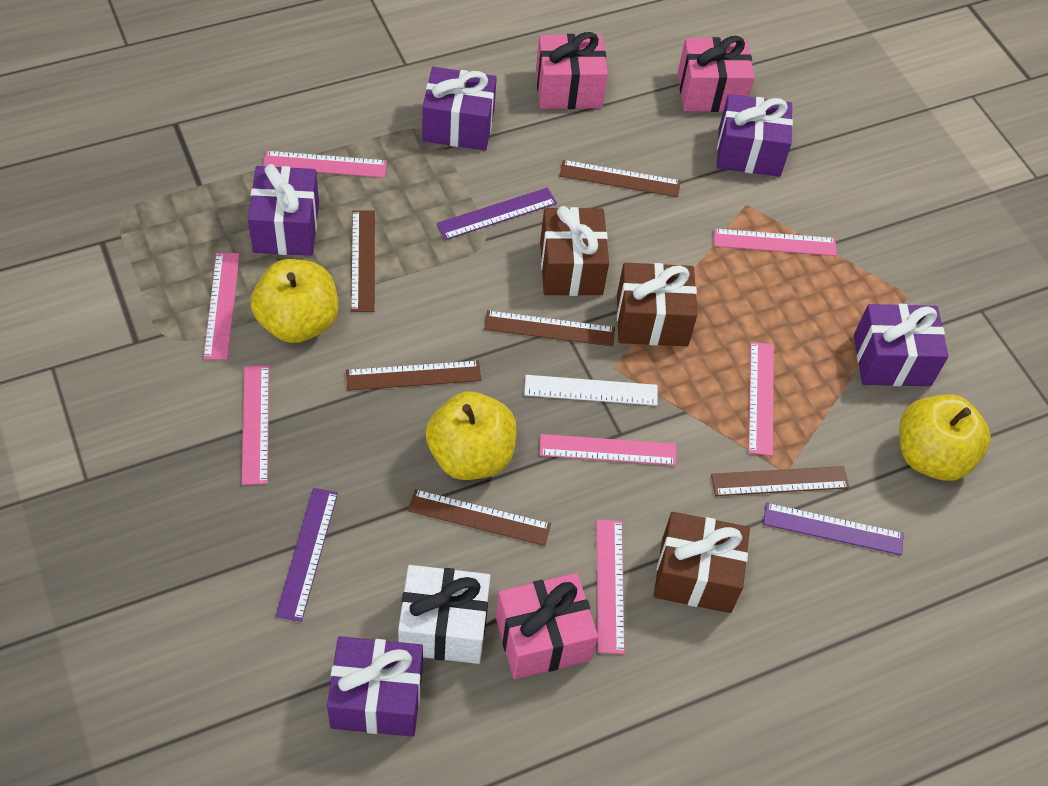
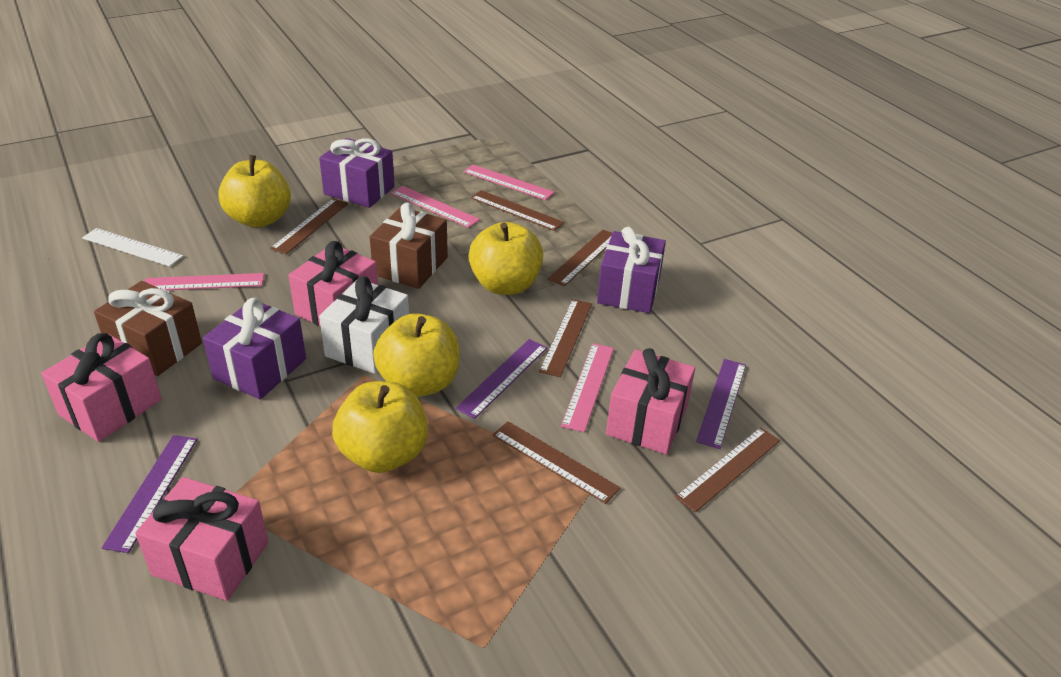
brown gift: 3 -> 2
pink gift: 3 -> 4
pink ruler: 7 -> 4
purple gift: 5 -> 3
yellow apple: 3 -> 4

